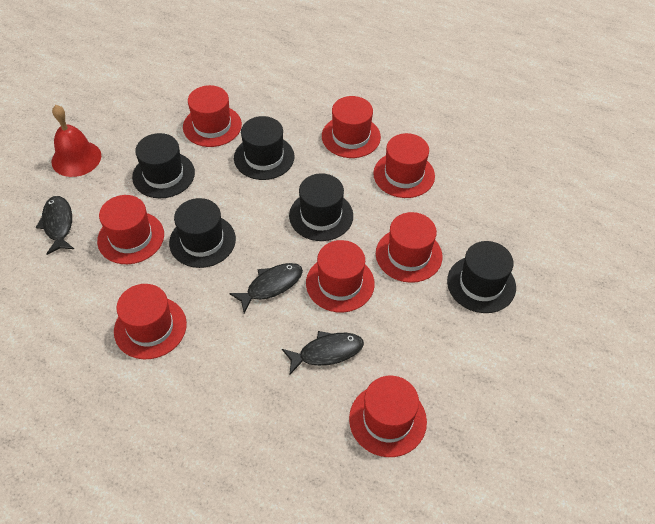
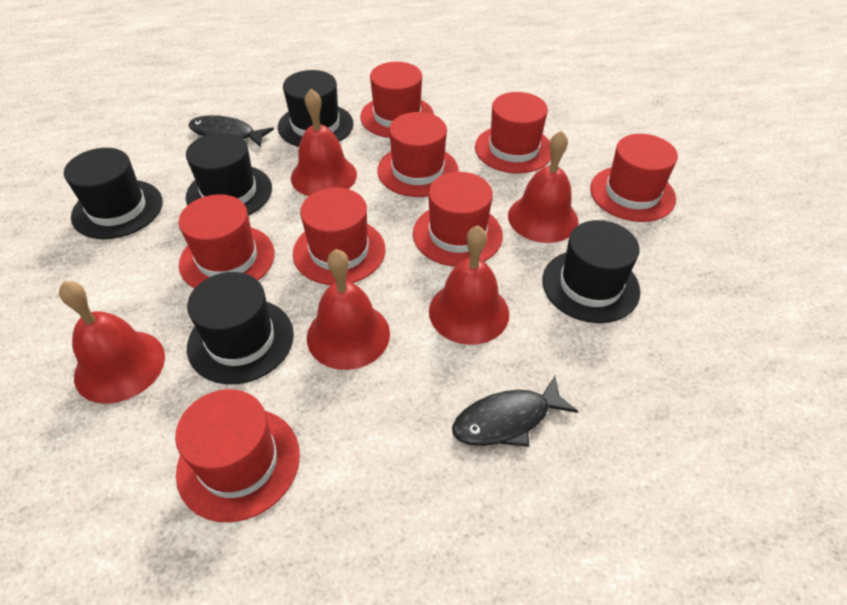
black fish: 3 -> 2
red bell: 1 -> 5

